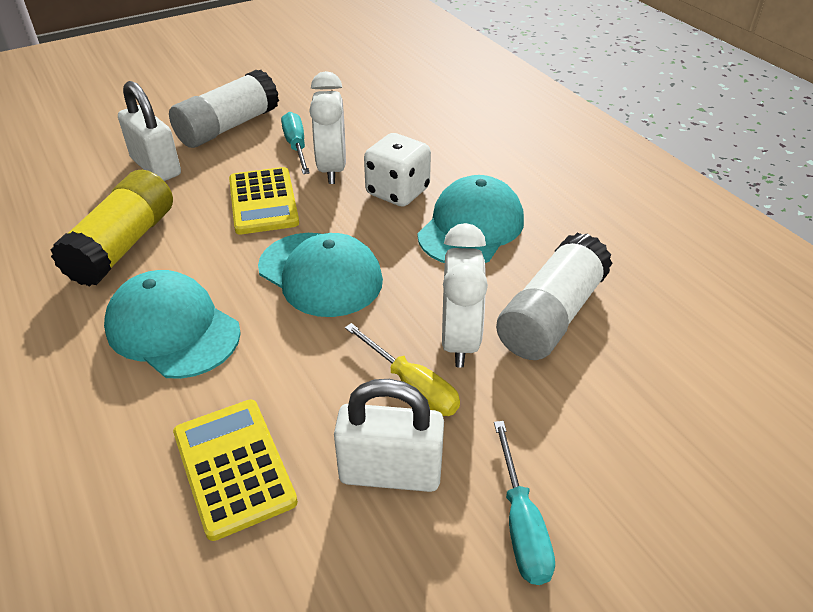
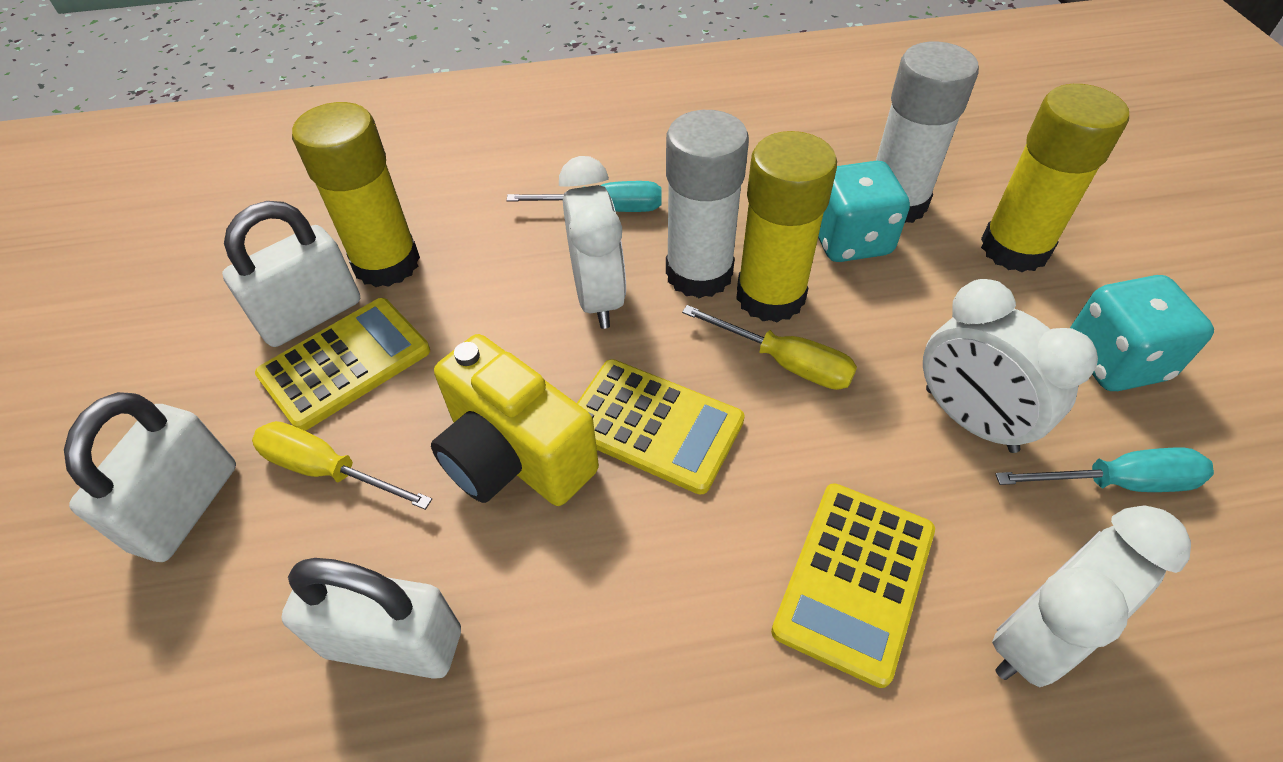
turquoise cap: 3 -> 0
turquoise dice: 0 -> 2
white clock: 2 -> 3
white dice: 1 -> 0
white padlock: 2 -> 3
yellow calculator: 2 -> 3
yellow camera: 0 -> 1
yellow glue stick: 1 -> 3
yellow screwdriver: 1 -> 2

